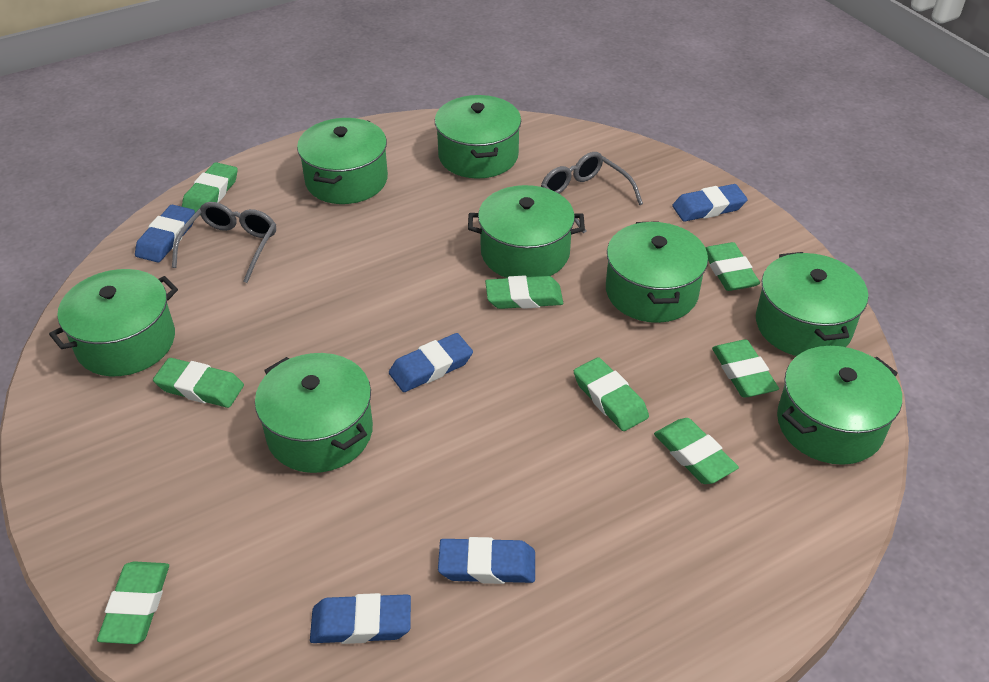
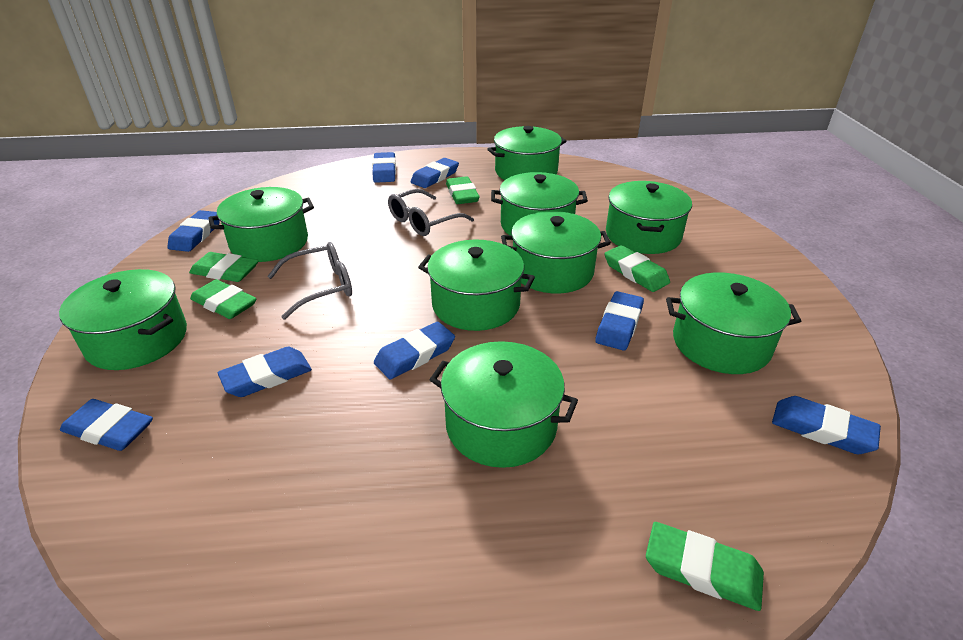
blue eraser: 5 -> 8
green eraser: 8 -> 5
green pot: 8 -> 9

